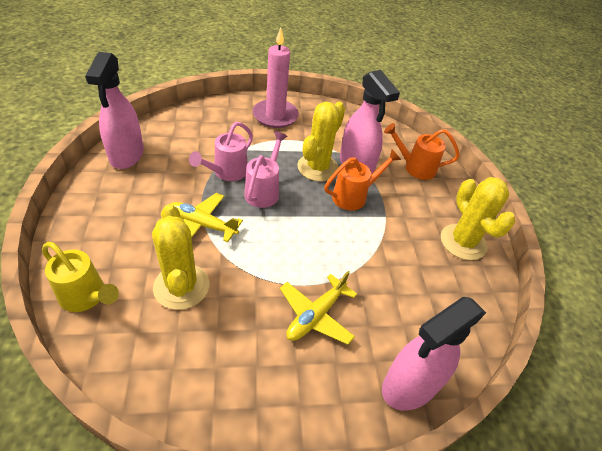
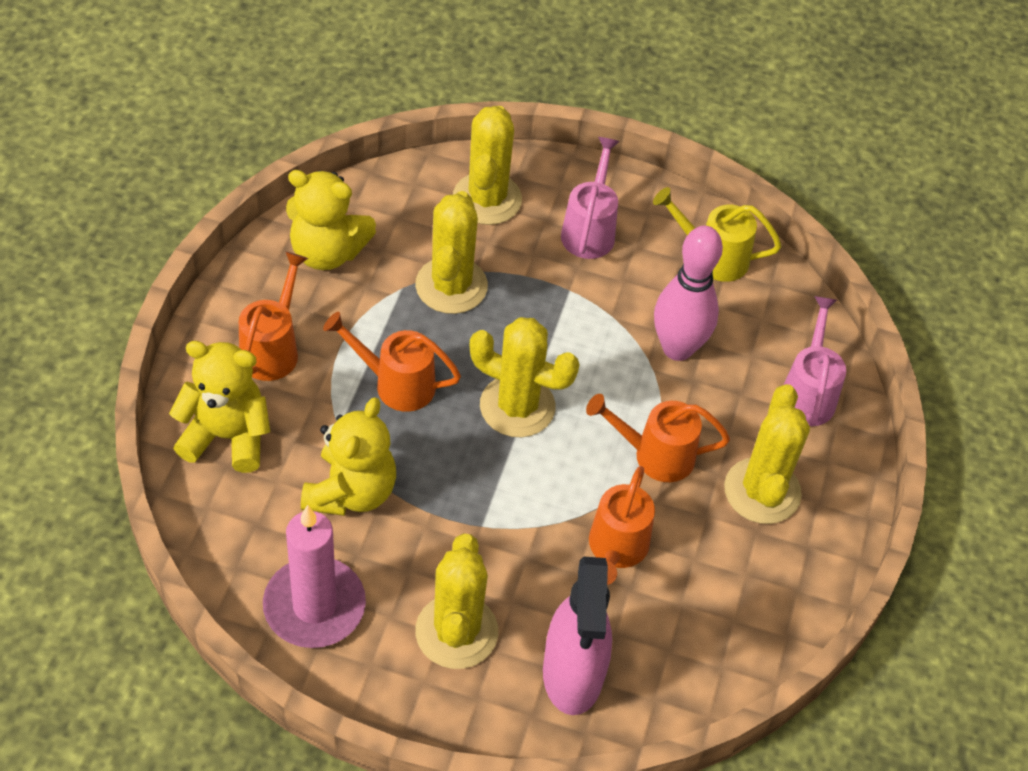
orange watering can: 2 -> 4
pink bowling pin: 0 -> 1
pink spray bottle: 3 -> 1
yellow cactus: 3 -> 5
yellow plane: 2 -> 0
yellow teddy bear: 0 -> 3

